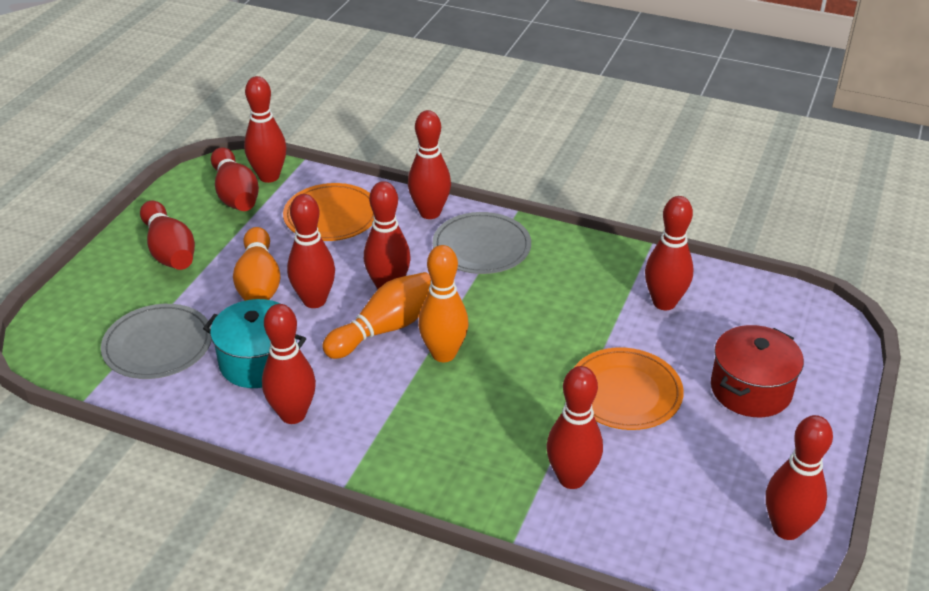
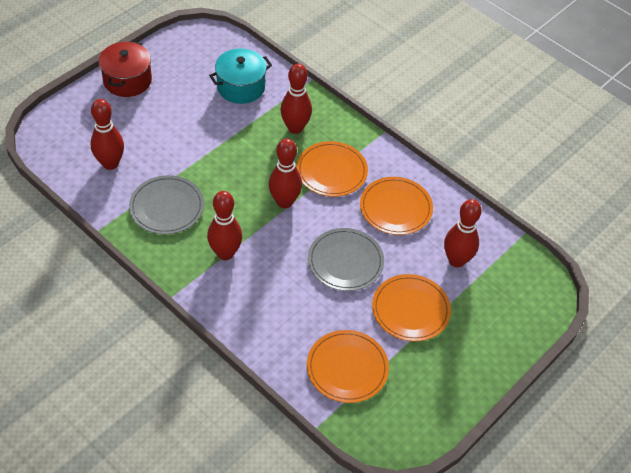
orange bowling pin: 3 -> 0
orange plate: 2 -> 4
red bowling pin: 10 -> 5

